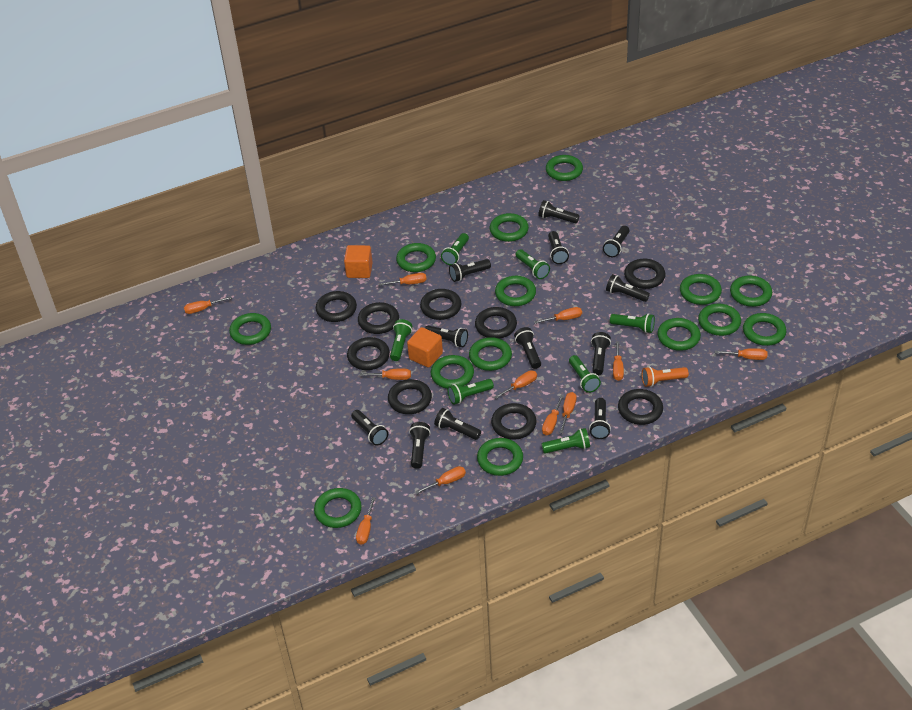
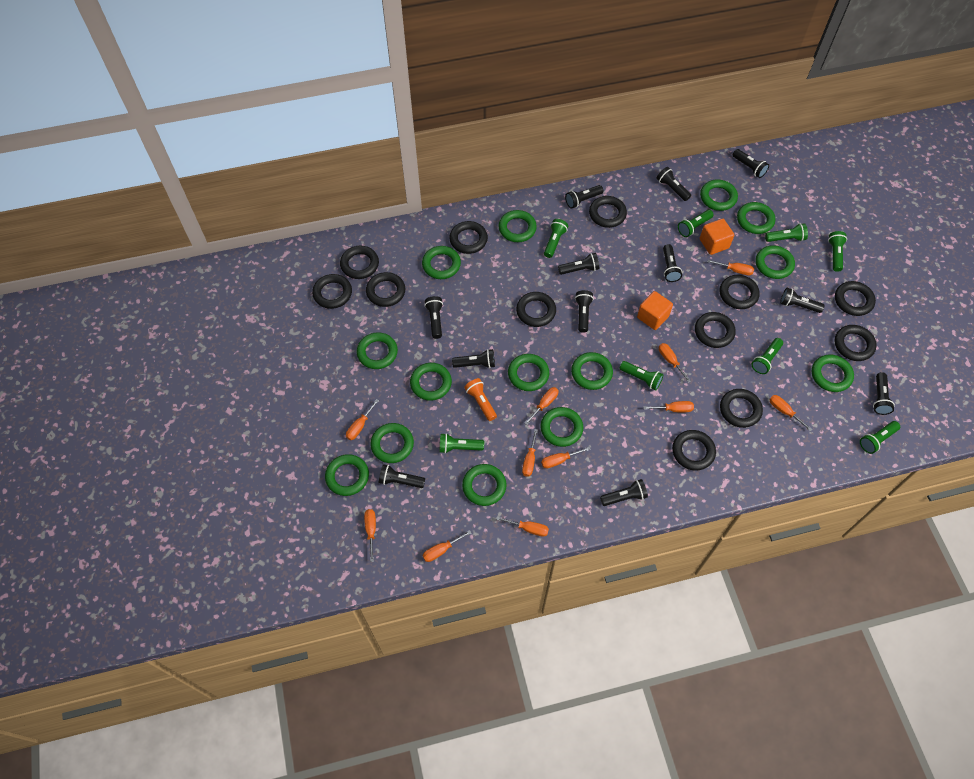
black ring: 9 -> 12
green flashlight: 7 -> 8

